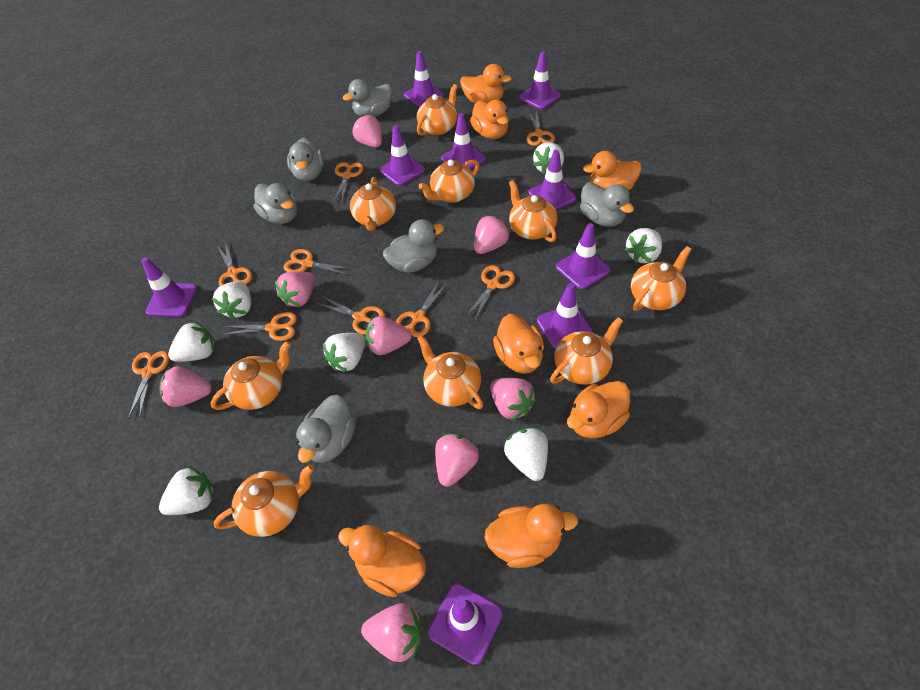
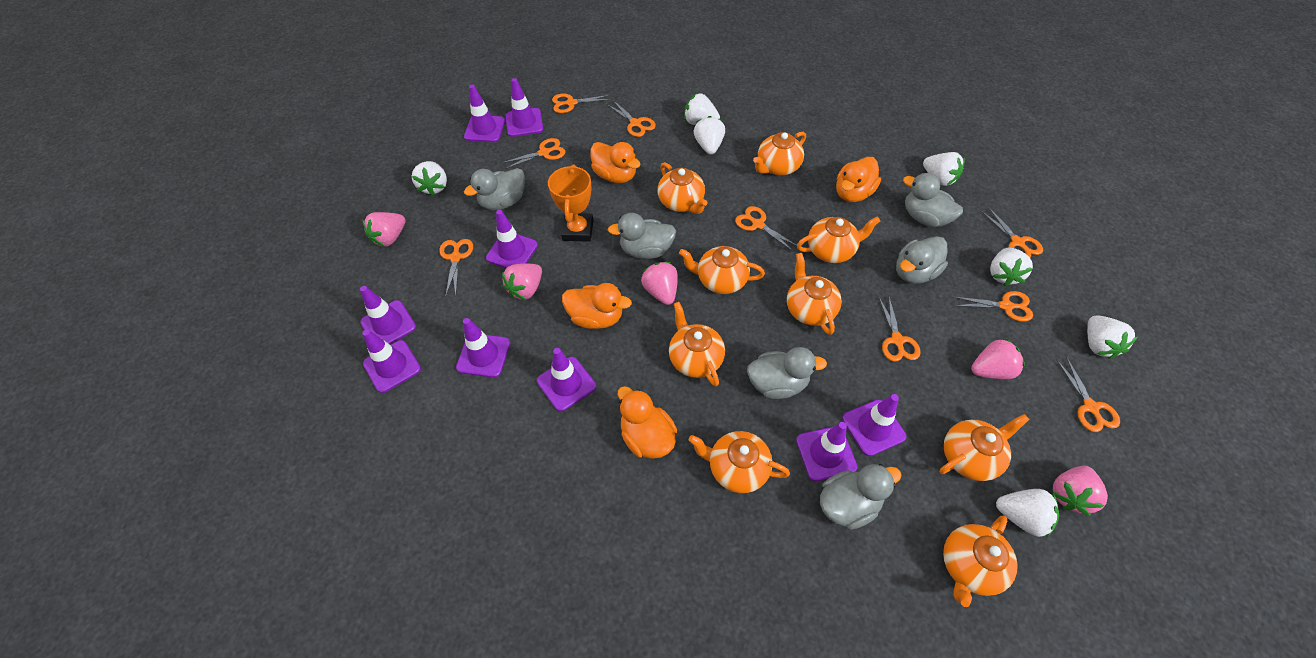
orange duck: 7 -> 4
orange trophy: 0 -> 1
pink strawberry: 8 -> 5

